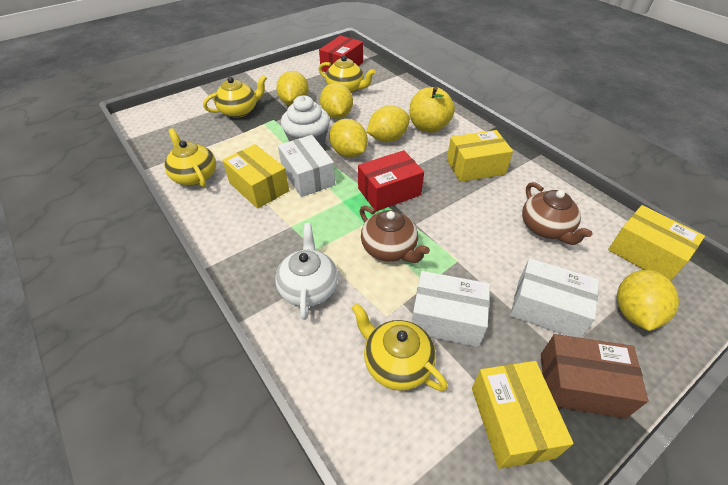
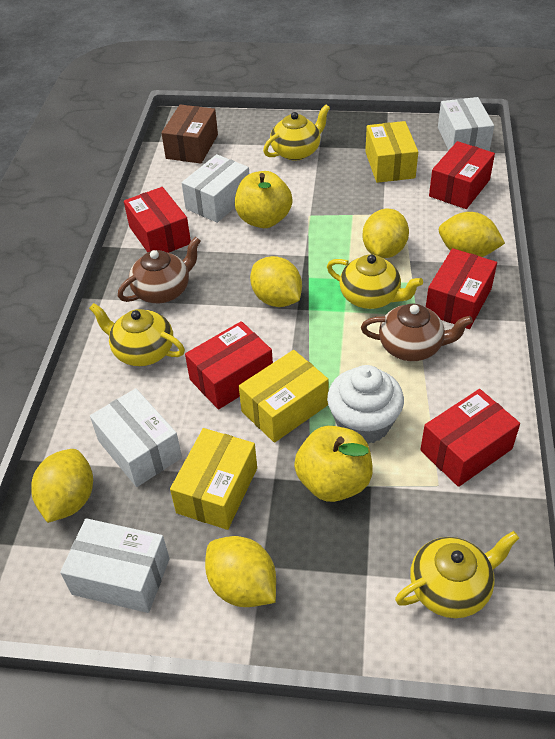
red box: 2 -> 5
white box: 3 -> 4
white teapot: 1 -> 0
yellow apple: 1 -> 2
yellow box: 4 -> 3

